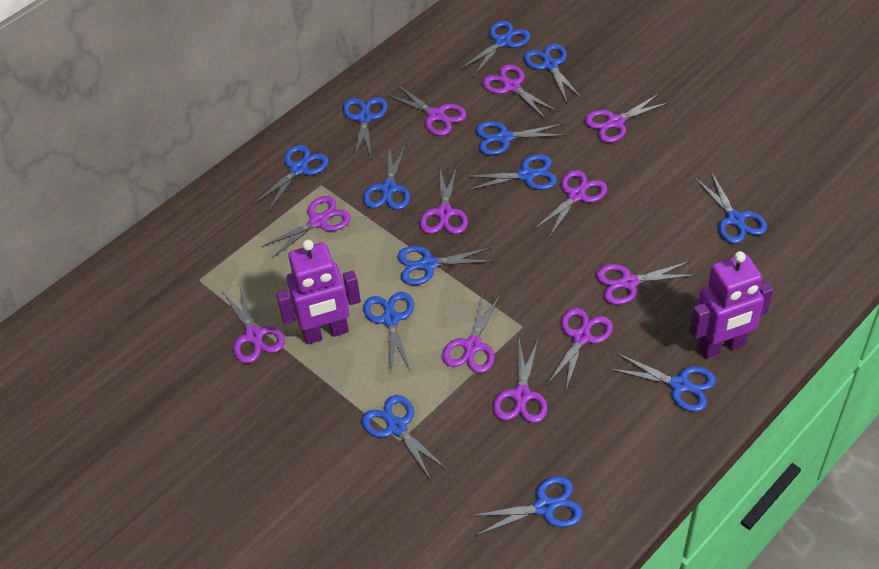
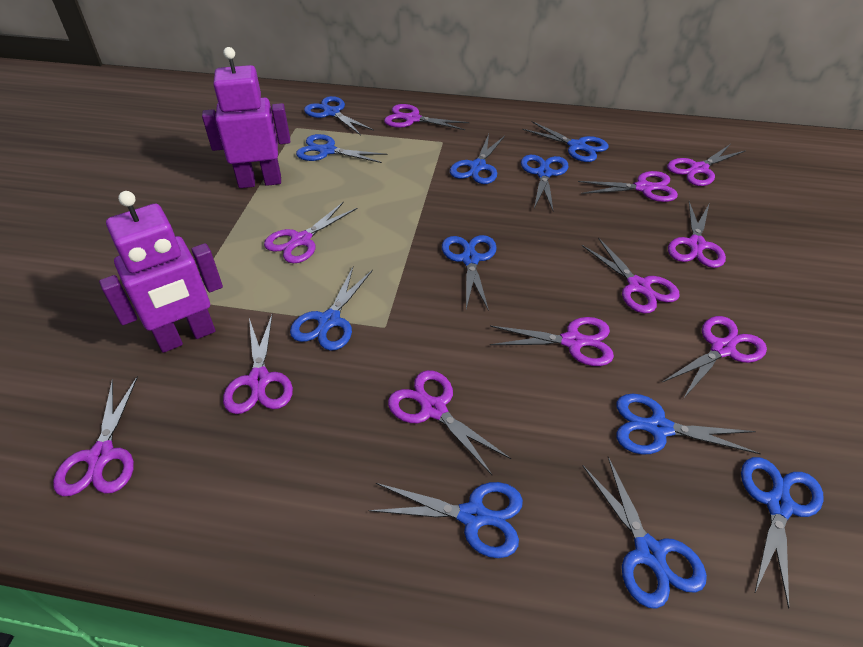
blue scissors: 13 -> 11

